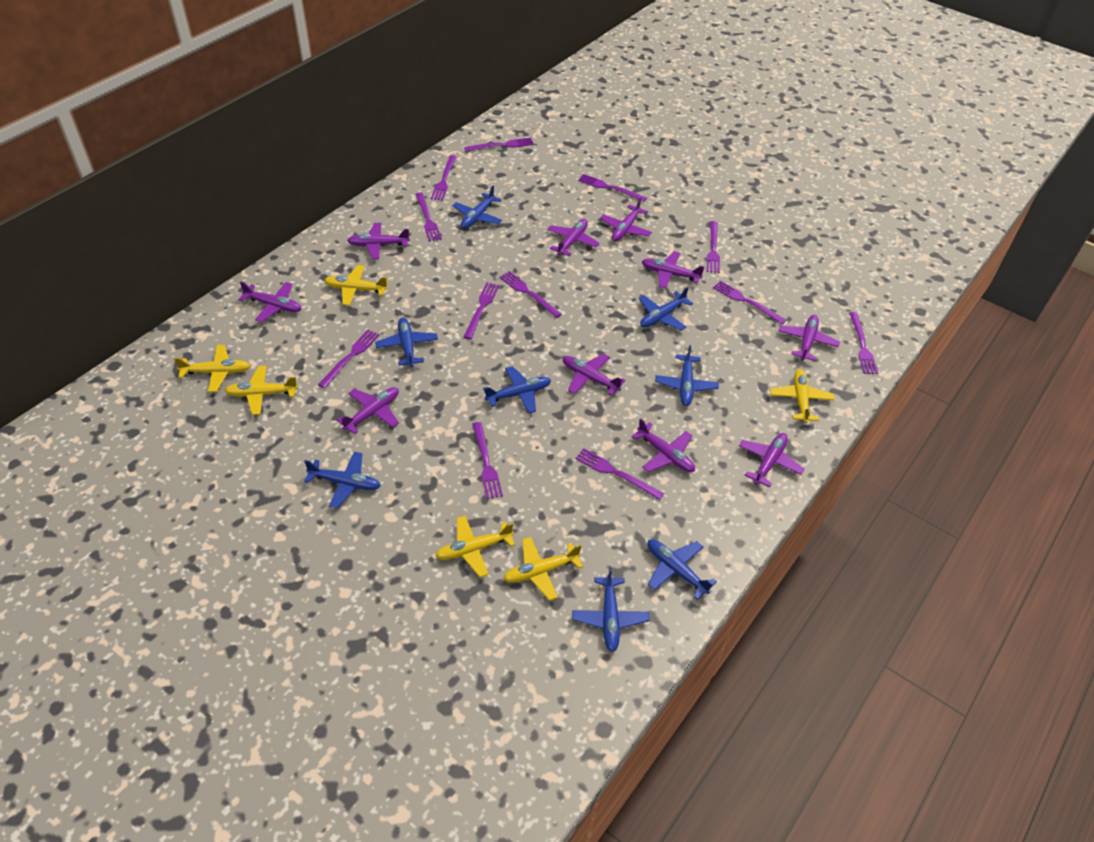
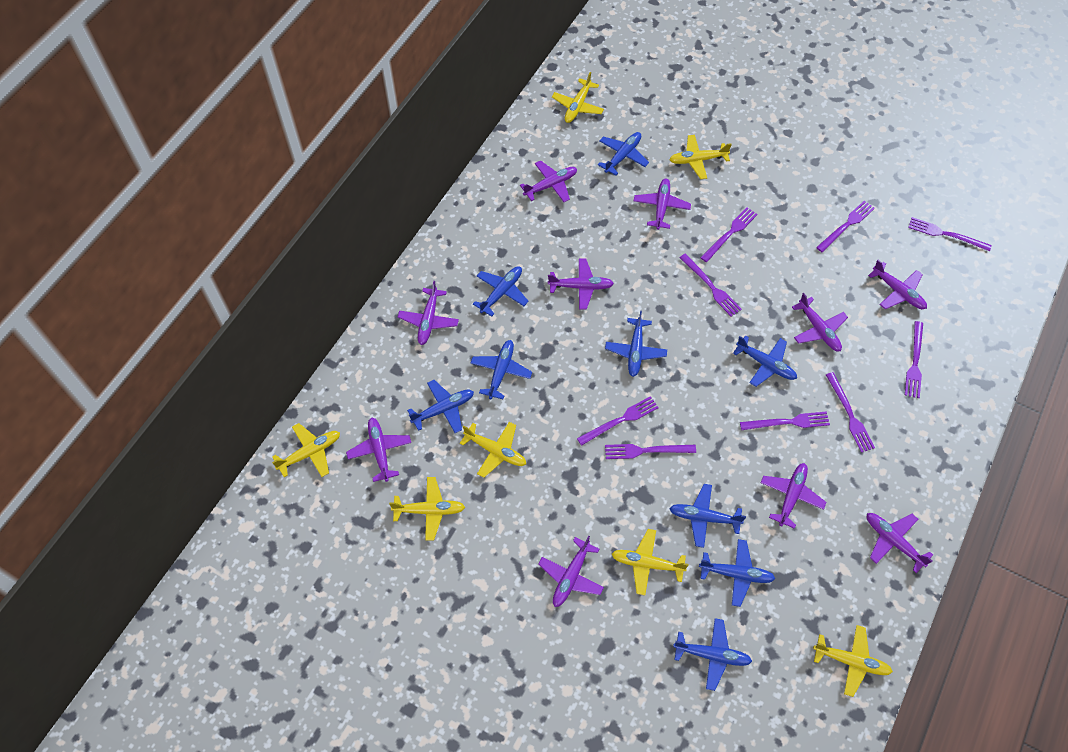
blue plane: 8 -> 9
purple fork: 12 -> 9
yellow plane: 6 -> 7

